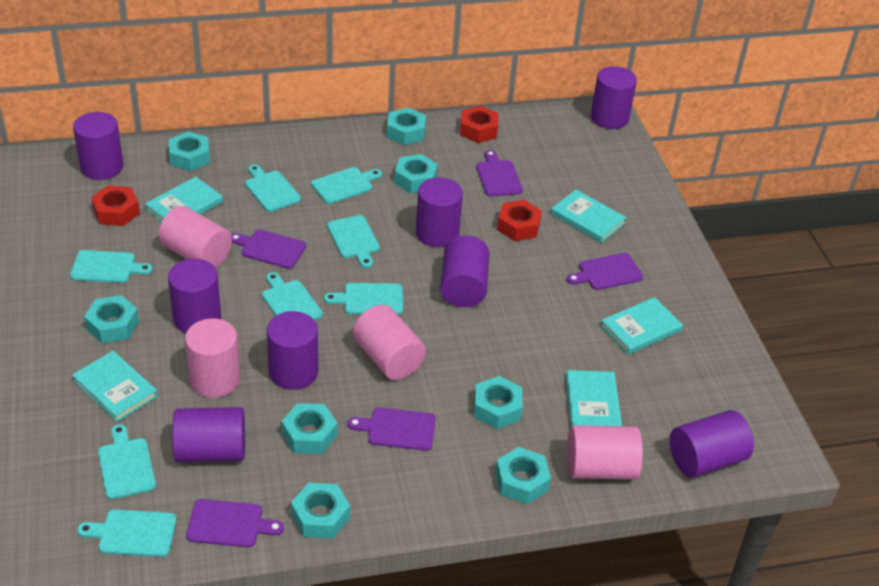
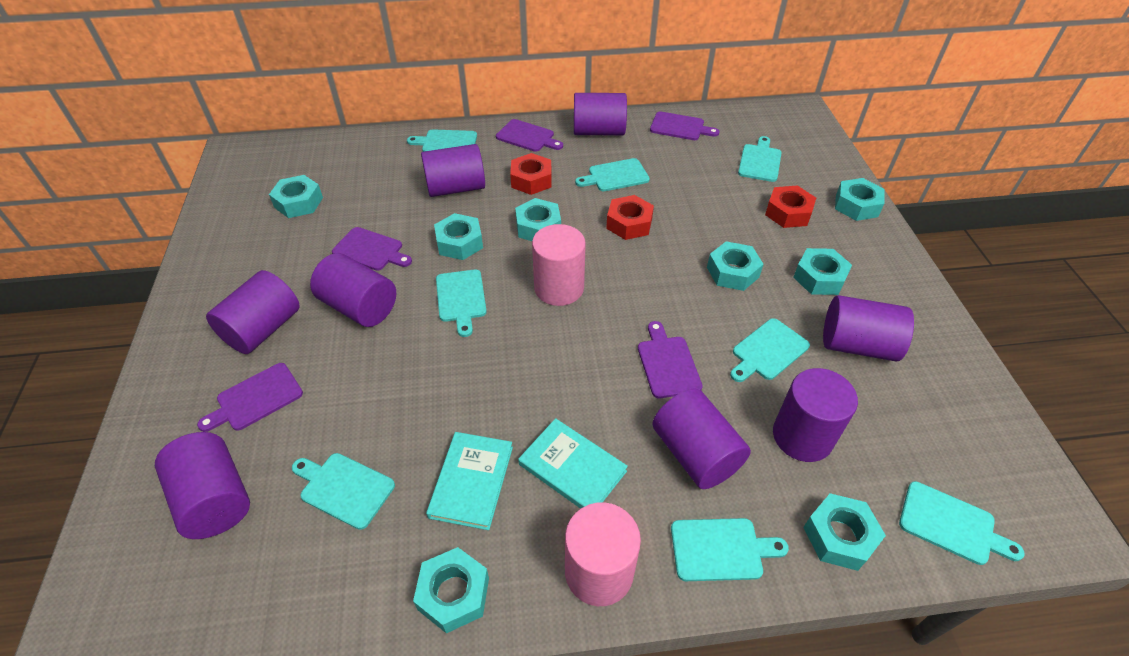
pink cylinder: 4 -> 2
turquoise book: 5 -> 2

